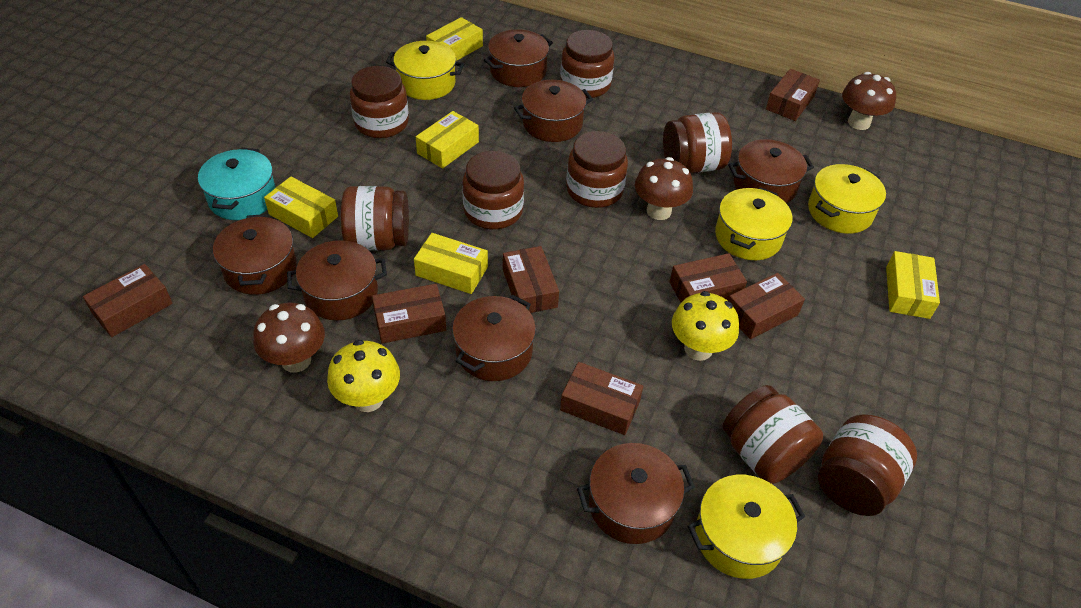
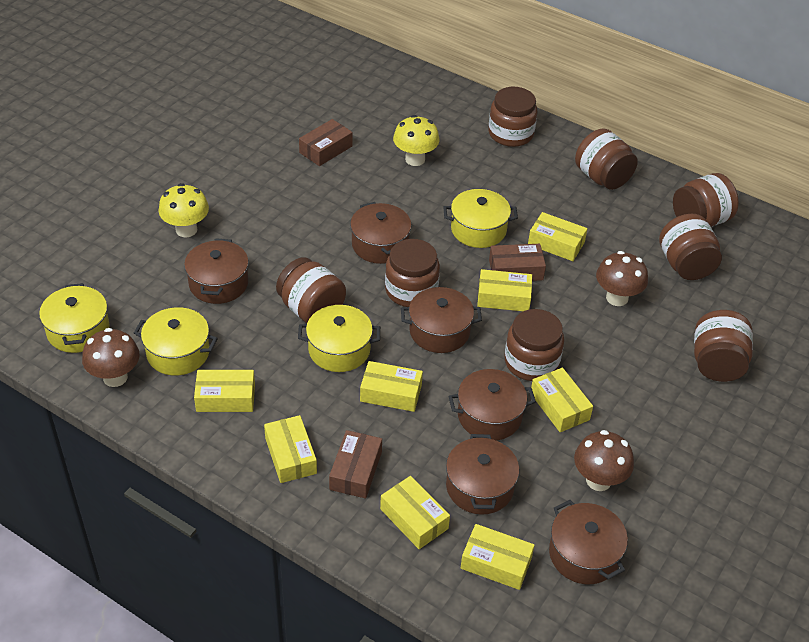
brown box: 7 -> 3
brown pot: 7 -> 6
turquoise pot: 1 -> 0
yellow box: 5 -> 8

